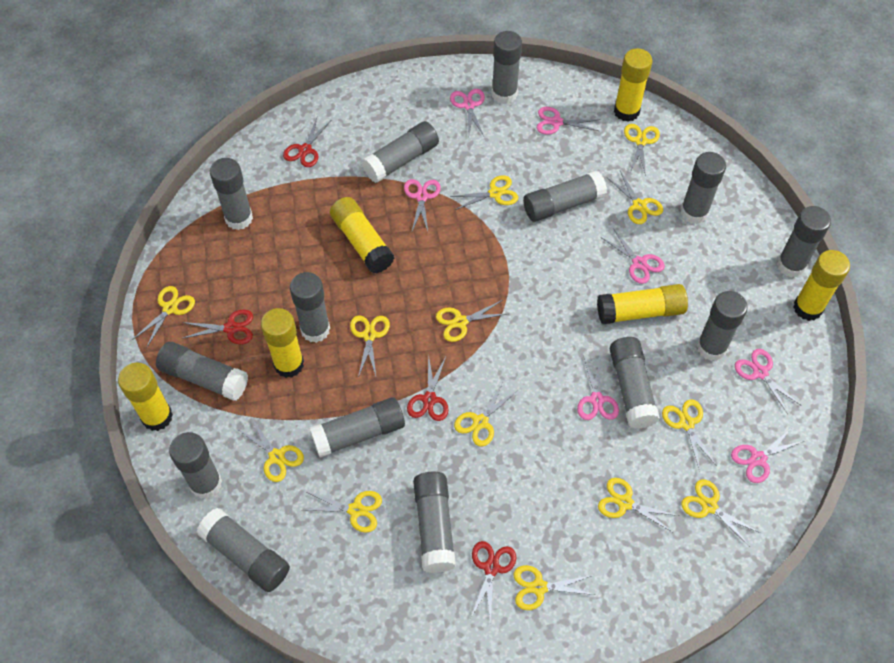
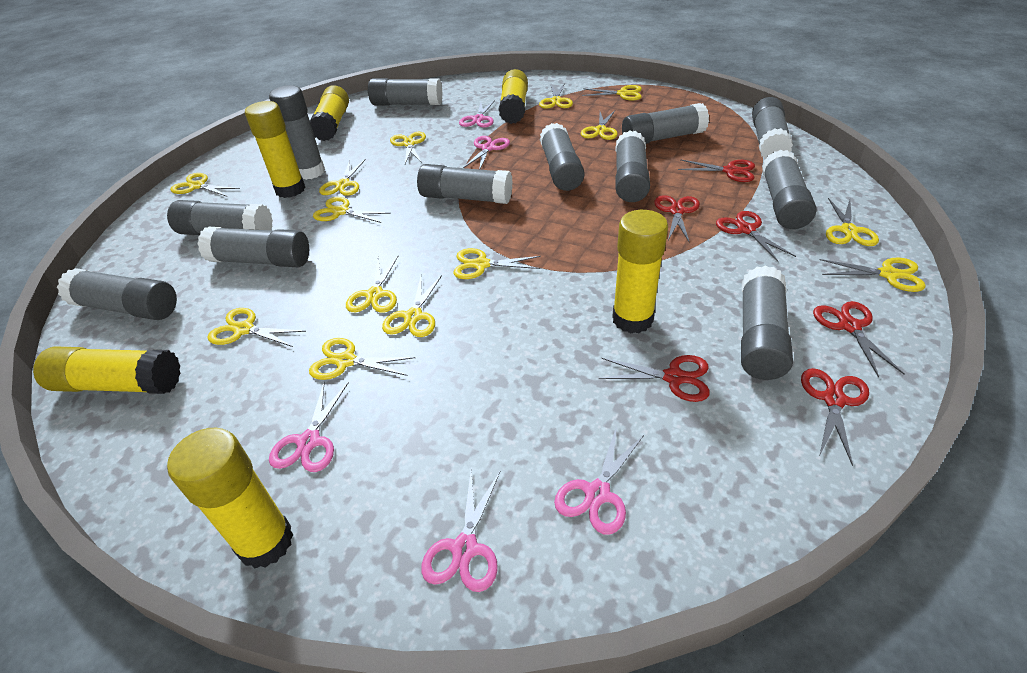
grey glue stick: 14 -> 12
pink scissors: 7 -> 5
red scissors: 4 -> 6
yellow scissors: 13 -> 14

